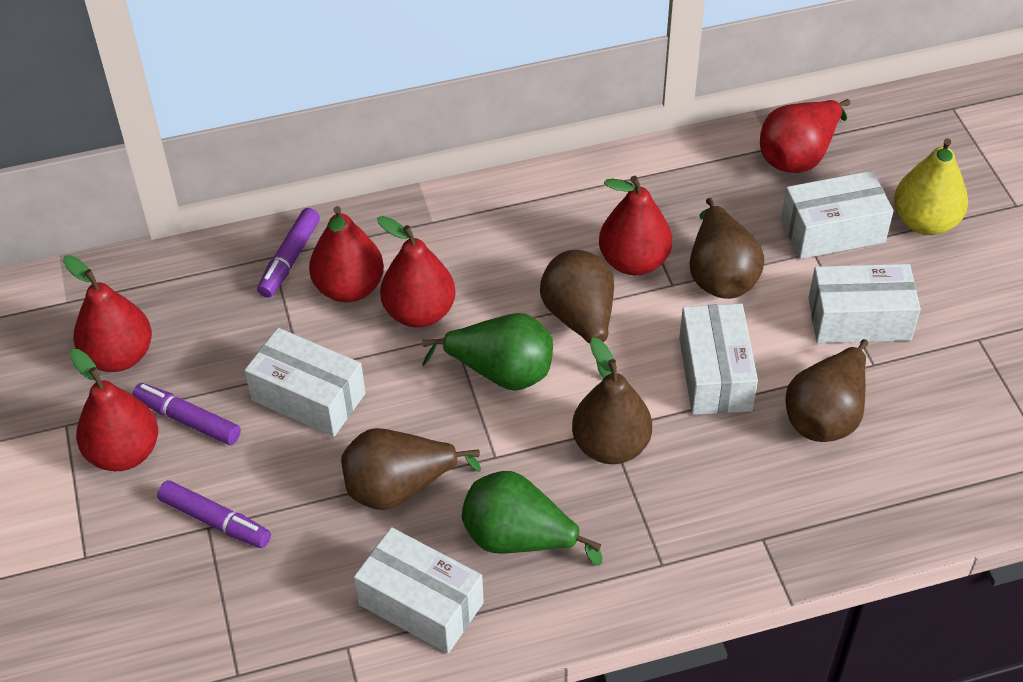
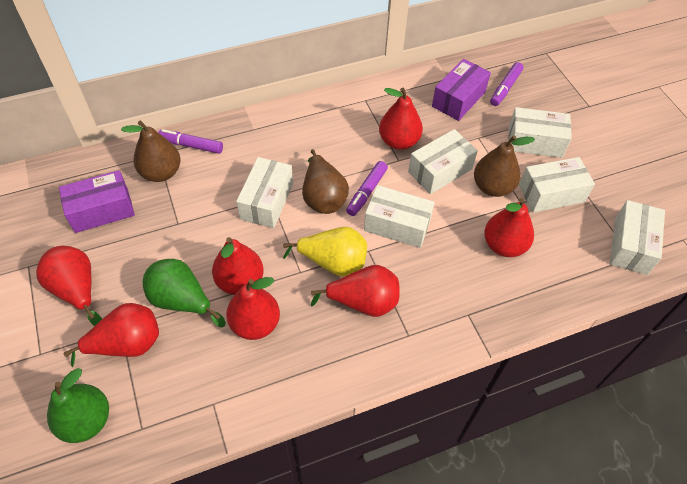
brown pear: 5 -> 3
purple box: 0 -> 2
red pear: 6 -> 7
white box: 5 -> 6

